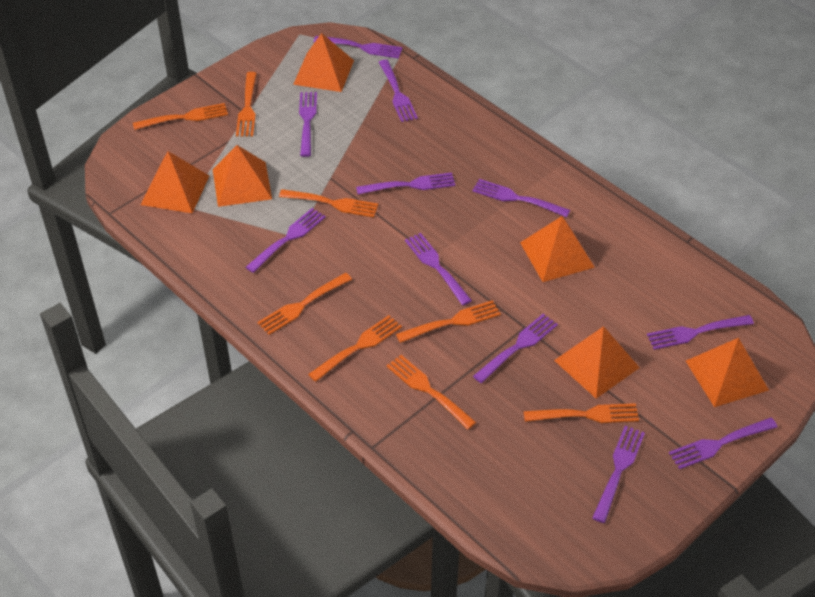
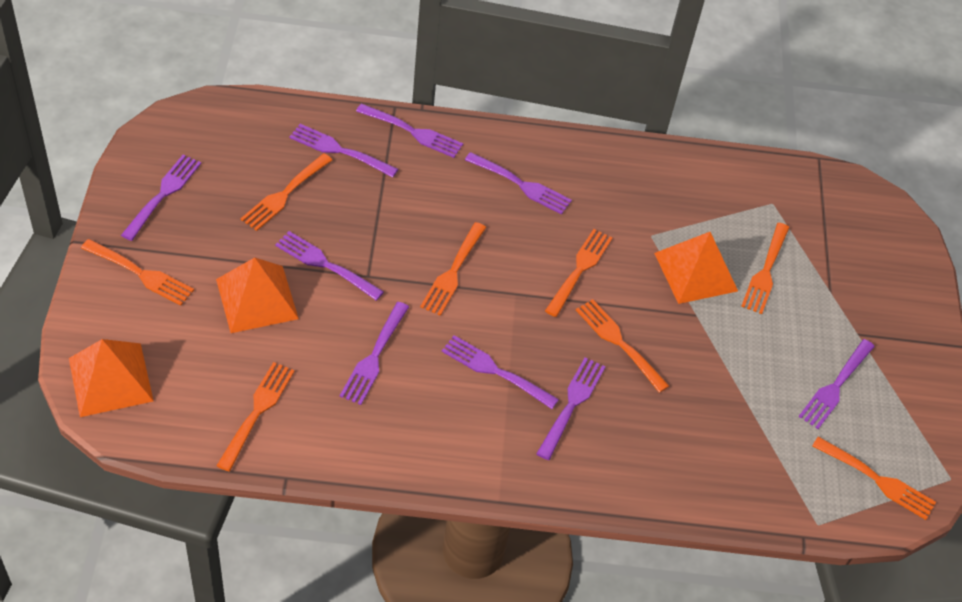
orange pyramid: 6 -> 3
purple fork: 11 -> 9

